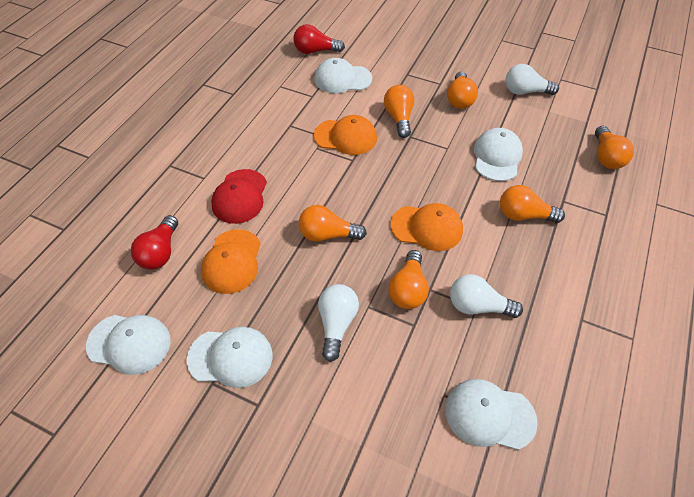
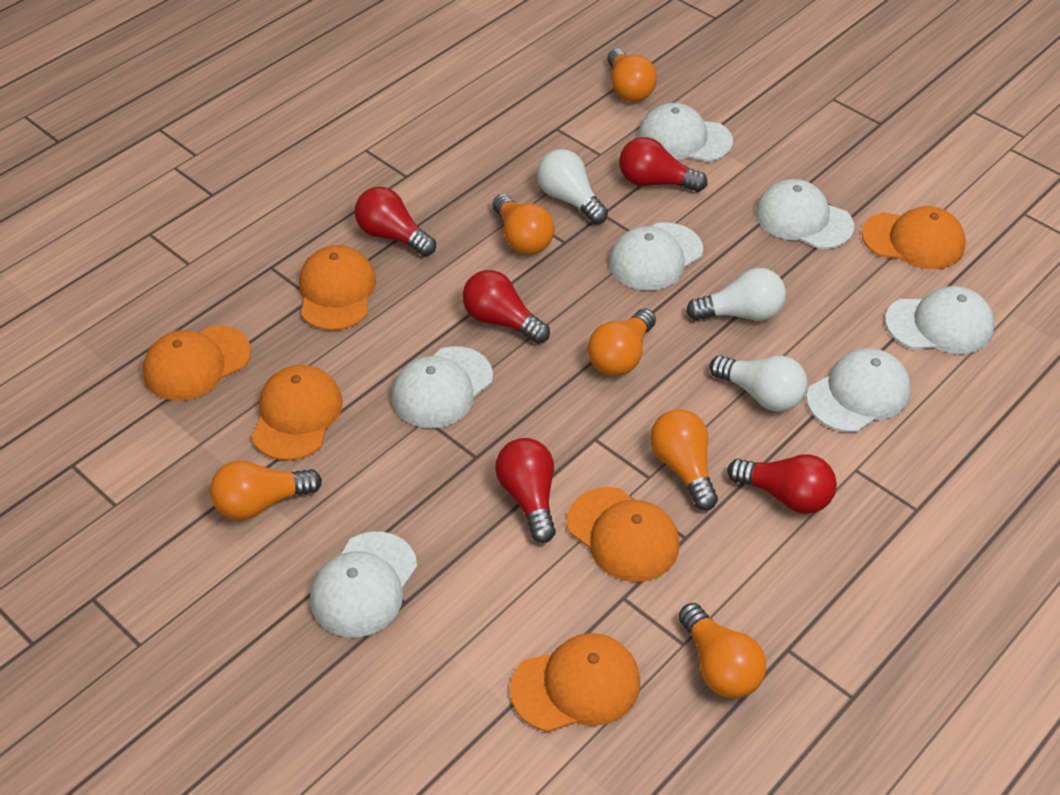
orange cap: 3 -> 6
red cap: 1 -> 0
red light bulb: 2 -> 5
white cap: 5 -> 7

